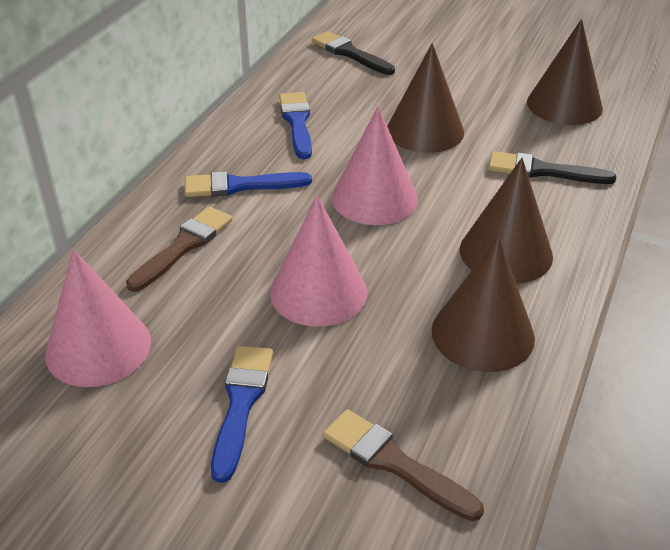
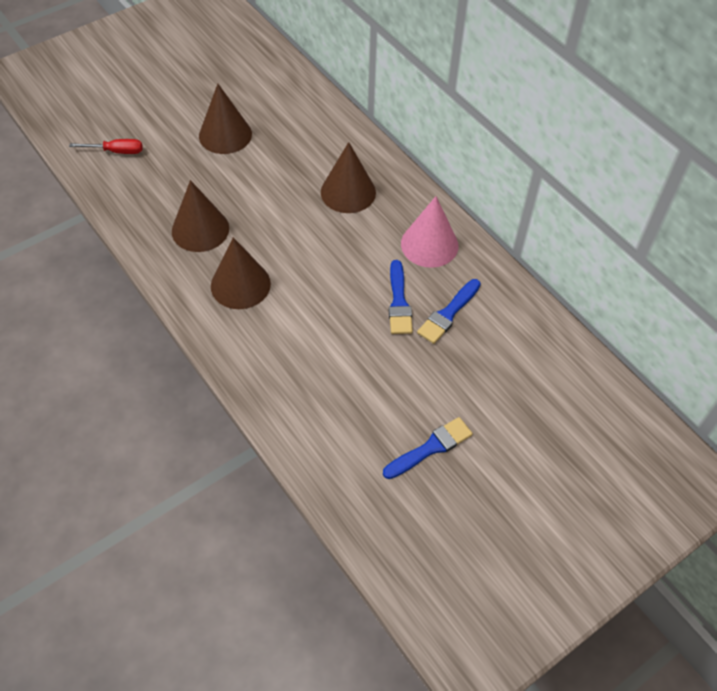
black brush: 2 -> 0
brown brush: 2 -> 0
pink cone: 3 -> 1
red screwdriver: 0 -> 1

